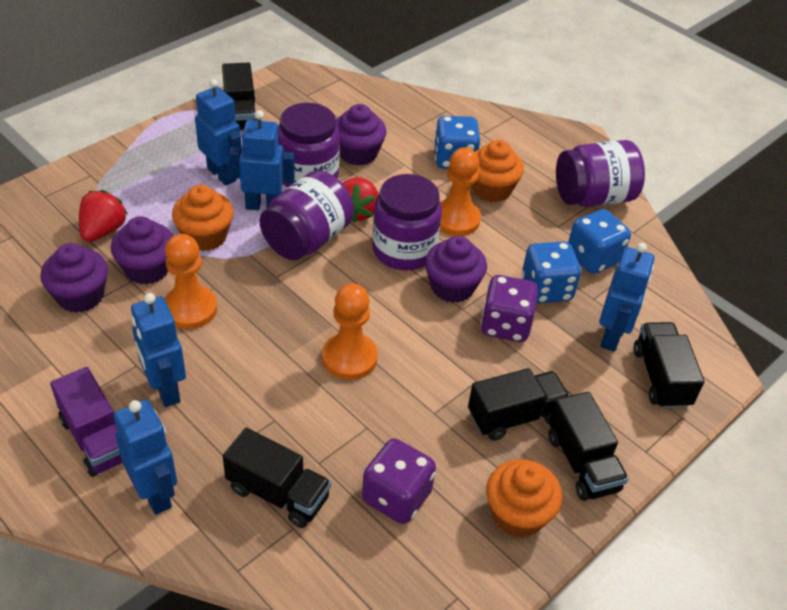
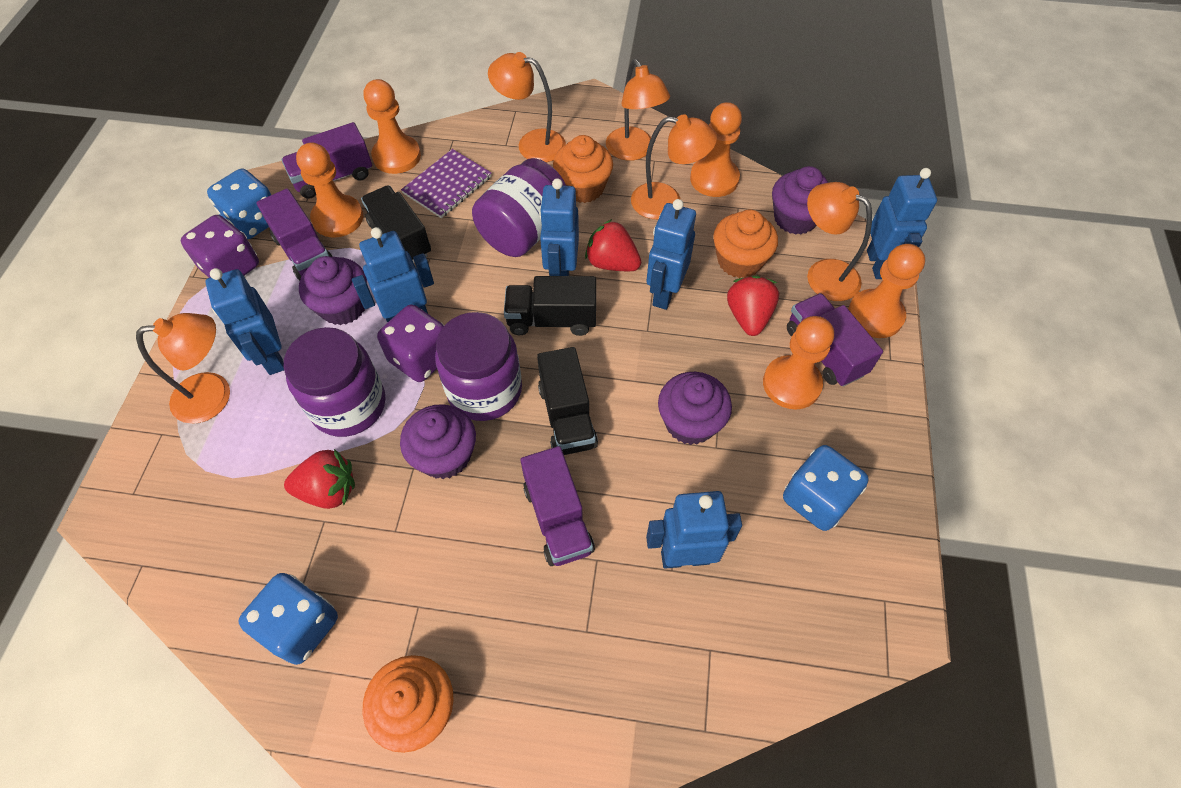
black truck: 5 -> 3
blue robot: 5 -> 6
orange lamp: 0 -> 5
orange pawn: 3 -> 5
purple jar: 4 -> 3
purple notebook: 0 -> 1
purple truck: 1 -> 4
red strawberry: 2 -> 3

